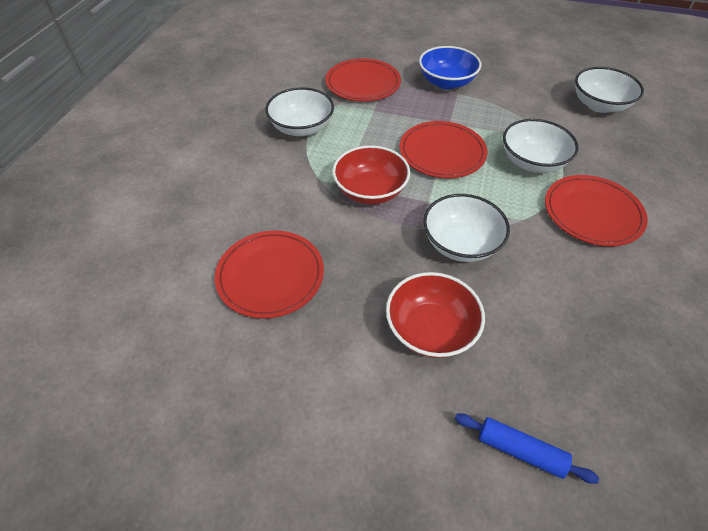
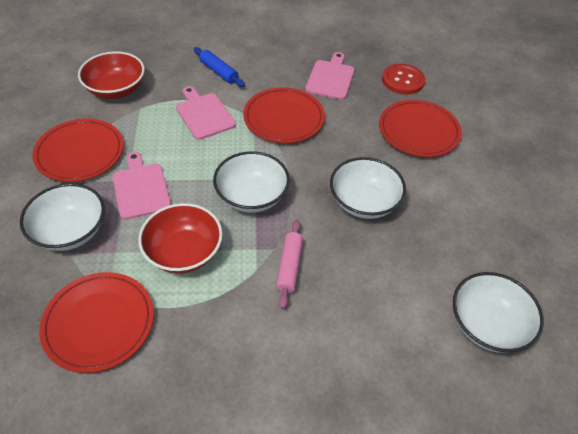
blue bowl: 1 -> 0
pink cutting board: 0 -> 3
pink rolling pin: 0 -> 1
red button: 0 -> 1

